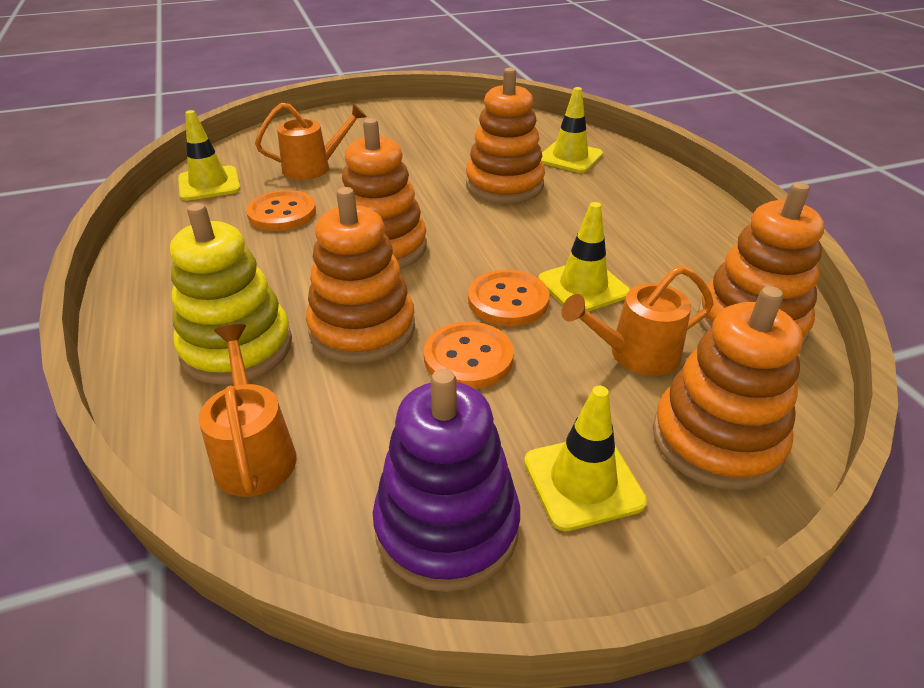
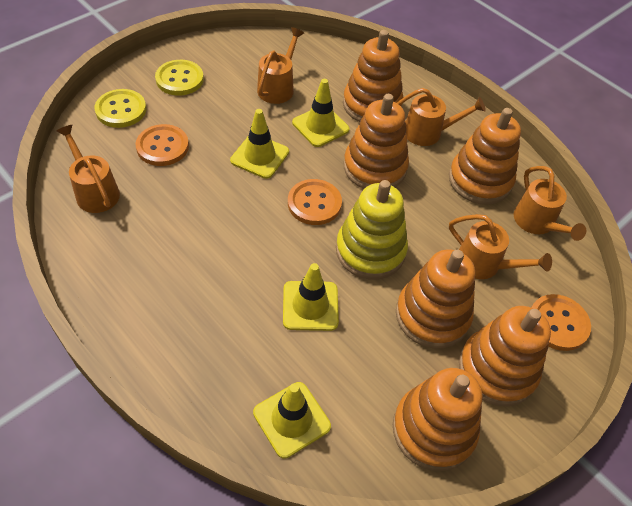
orange stacking toy: 5 -> 6
orange watering can: 3 -> 5
purple stacking toy: 1 -> 0
yellow button: 0 -> 2

